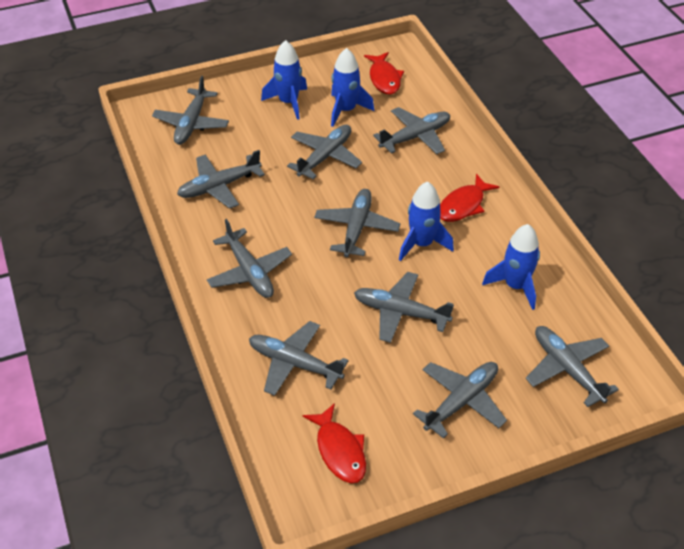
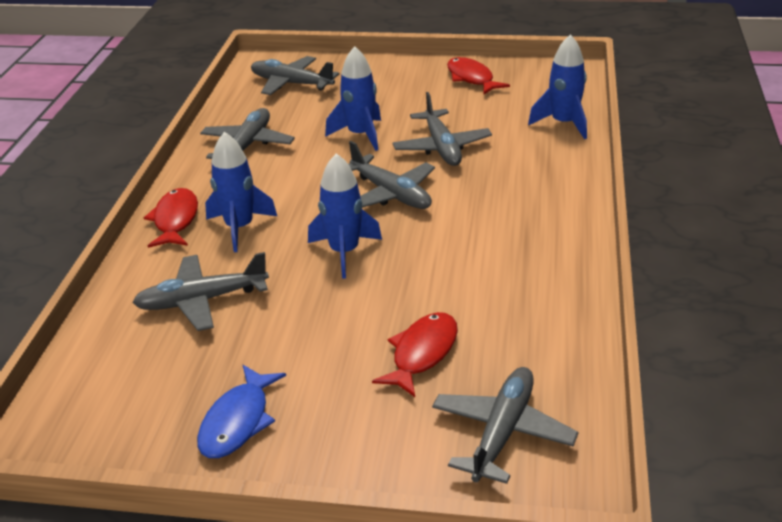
blue fish: 0 -> 1
grey plane: 10 -> 6

